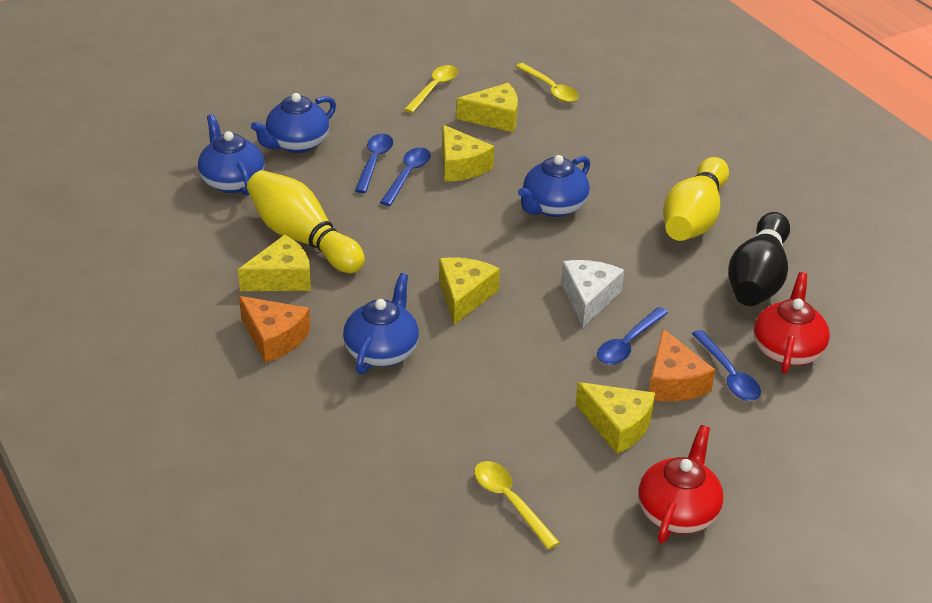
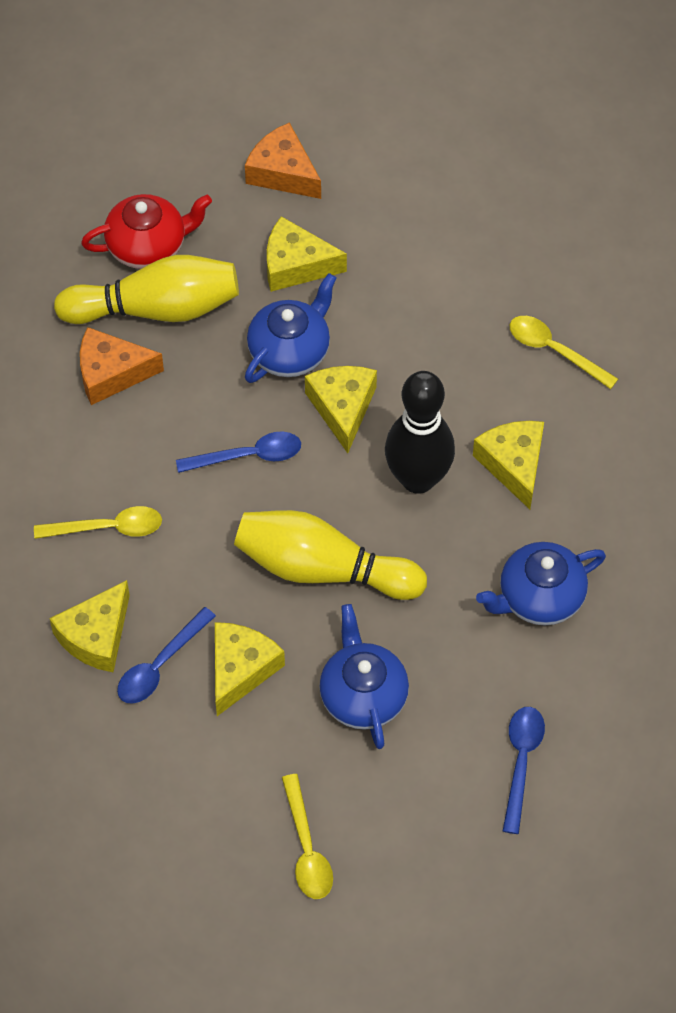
blue spoon: 4 -> 3
blue teapot: 4 -> 3
red teapot: 2 -> 1
white cheese: 1 -> 0

